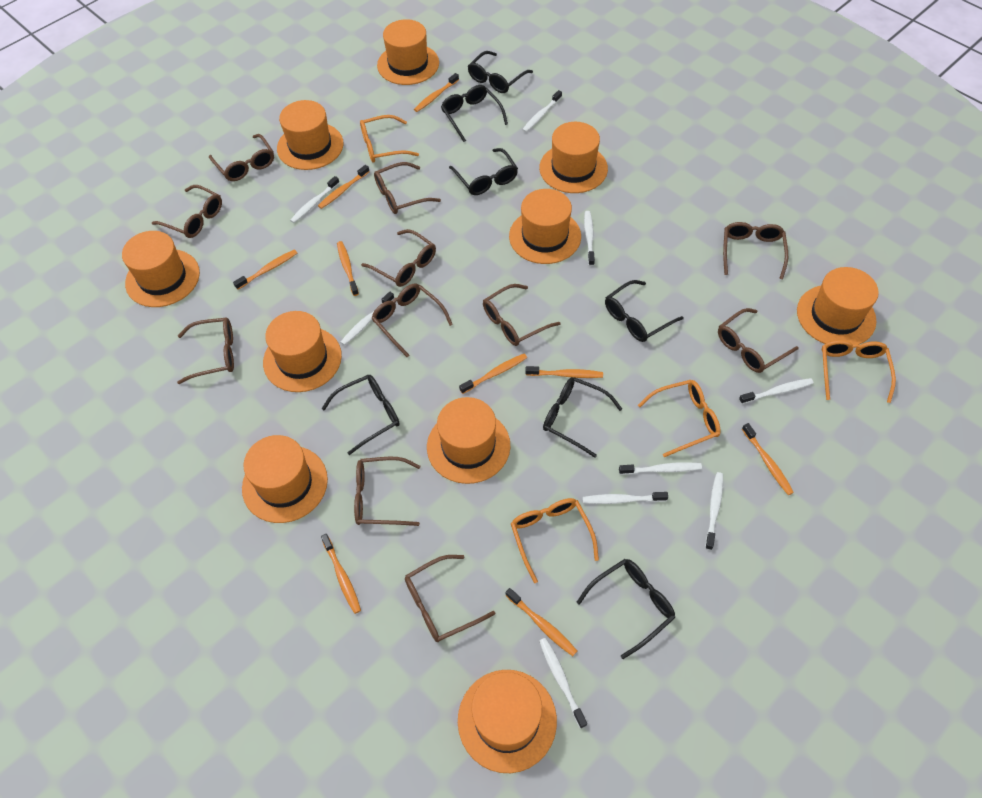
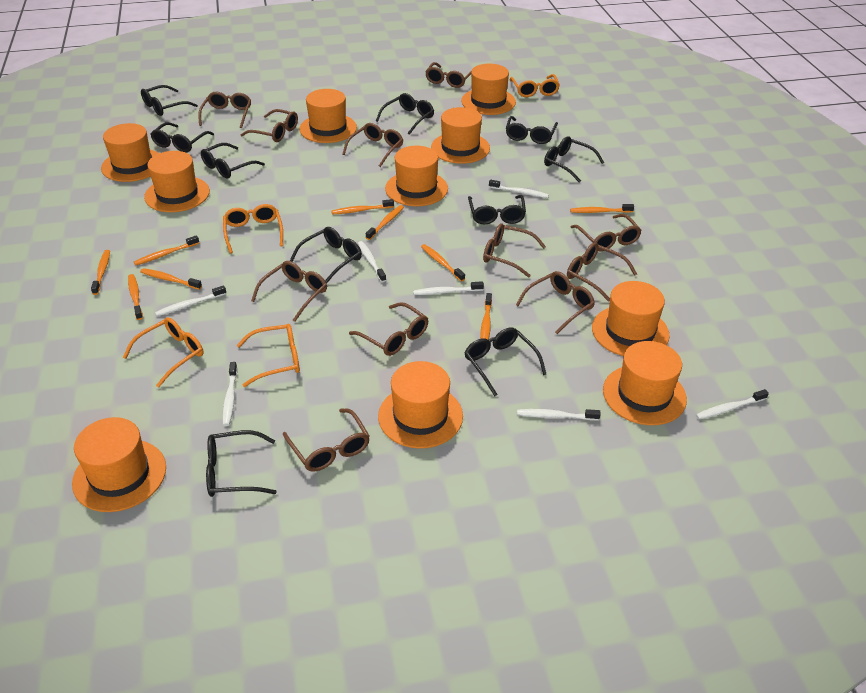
black glasses: 7 -> 10
white toothbrush: 9 -> 7

